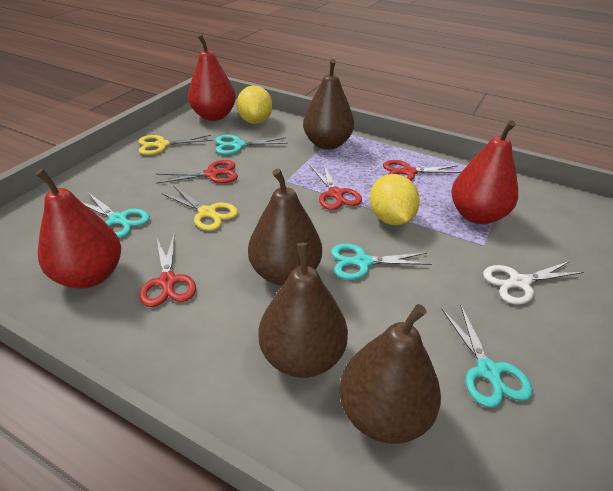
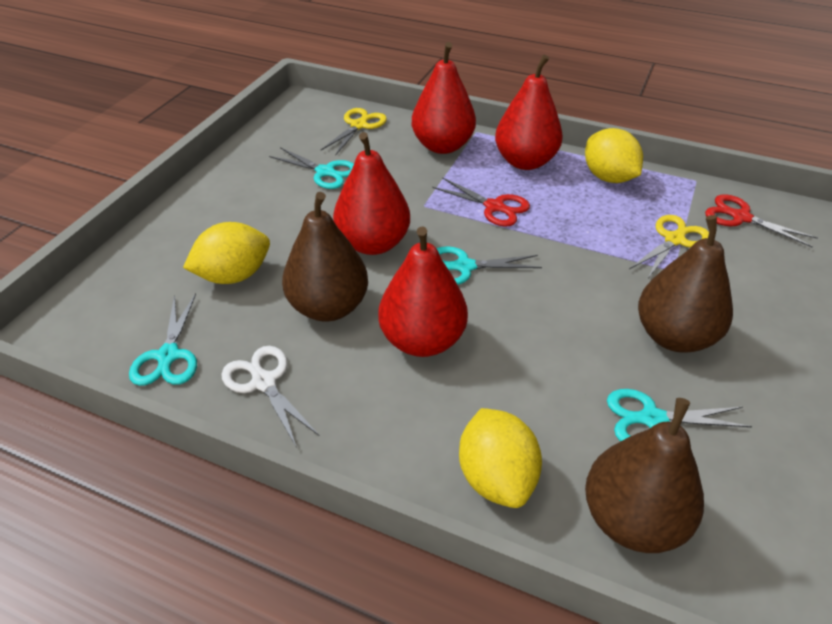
brown pear: 4 -> 3
red pear: 3 -> 4
red scissors: 4 -> 2
yellow lemon: 2 -> 3

